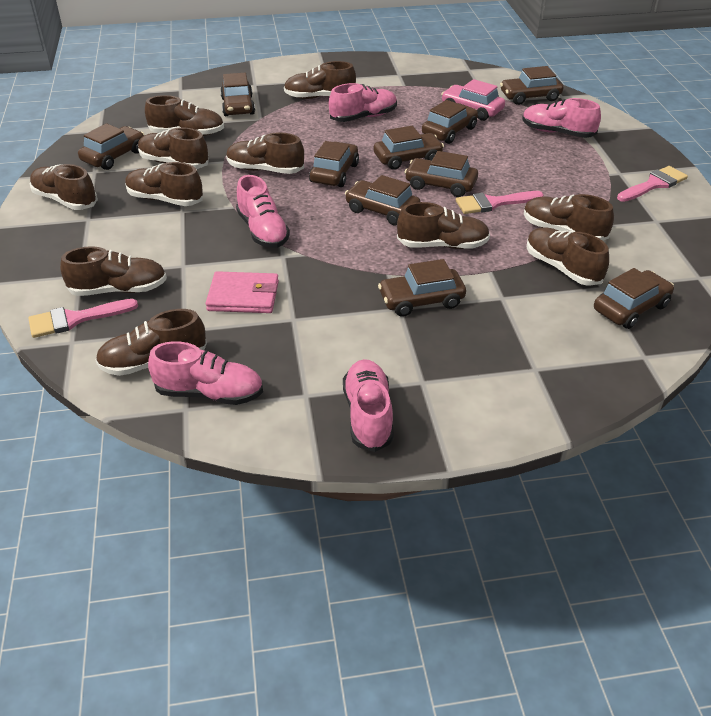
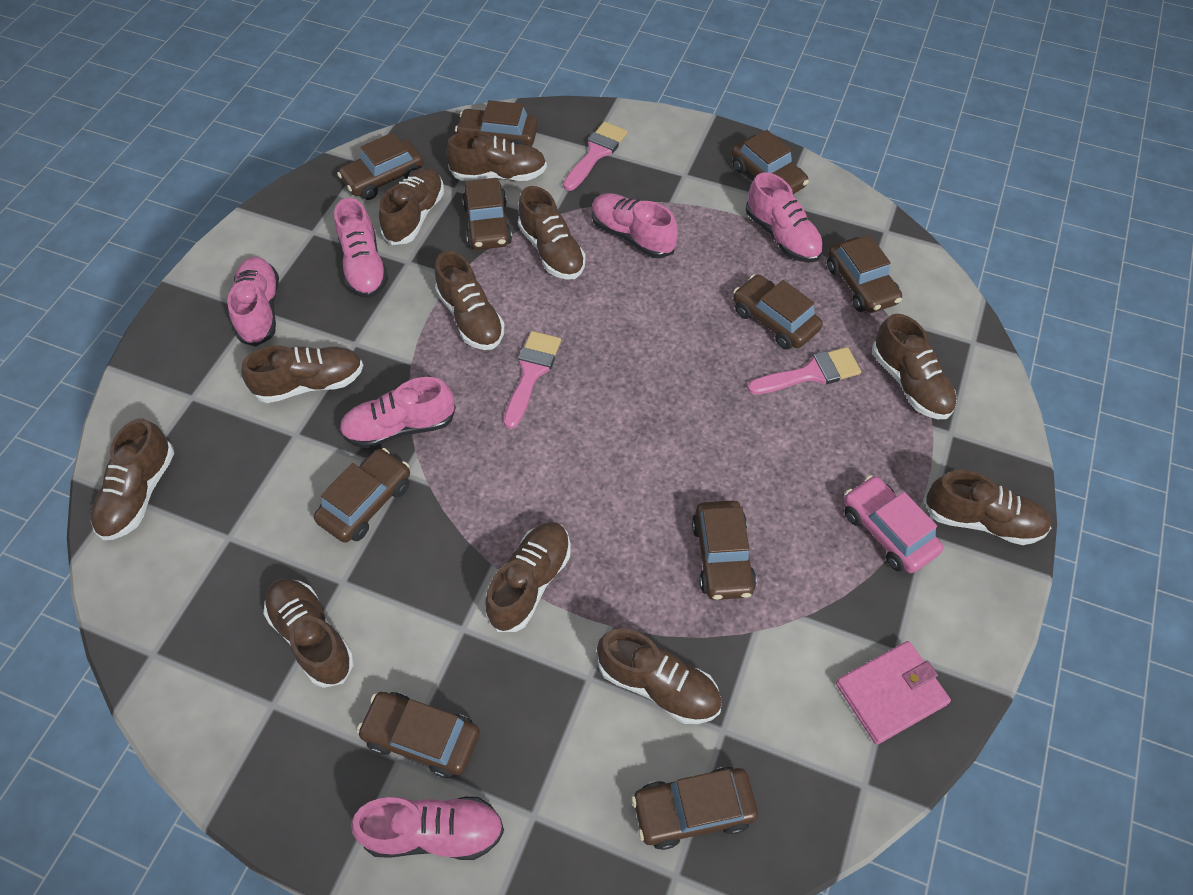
pink shoe: 5 -> 6

